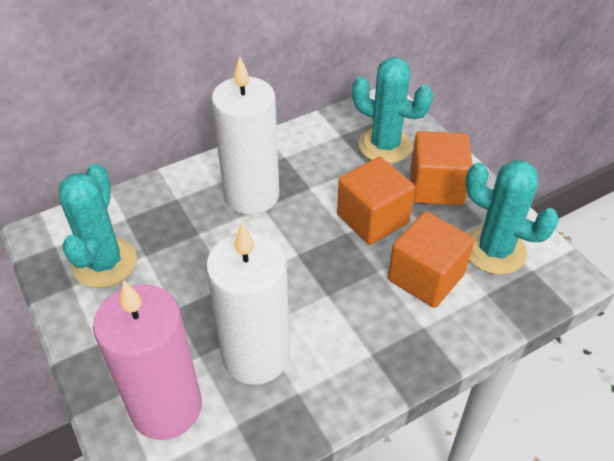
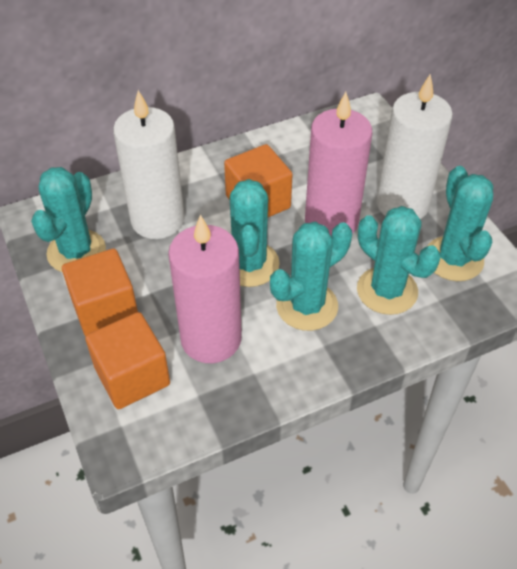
pink candle: 1 -> 2
turquoise cactus: 3 -> 5

